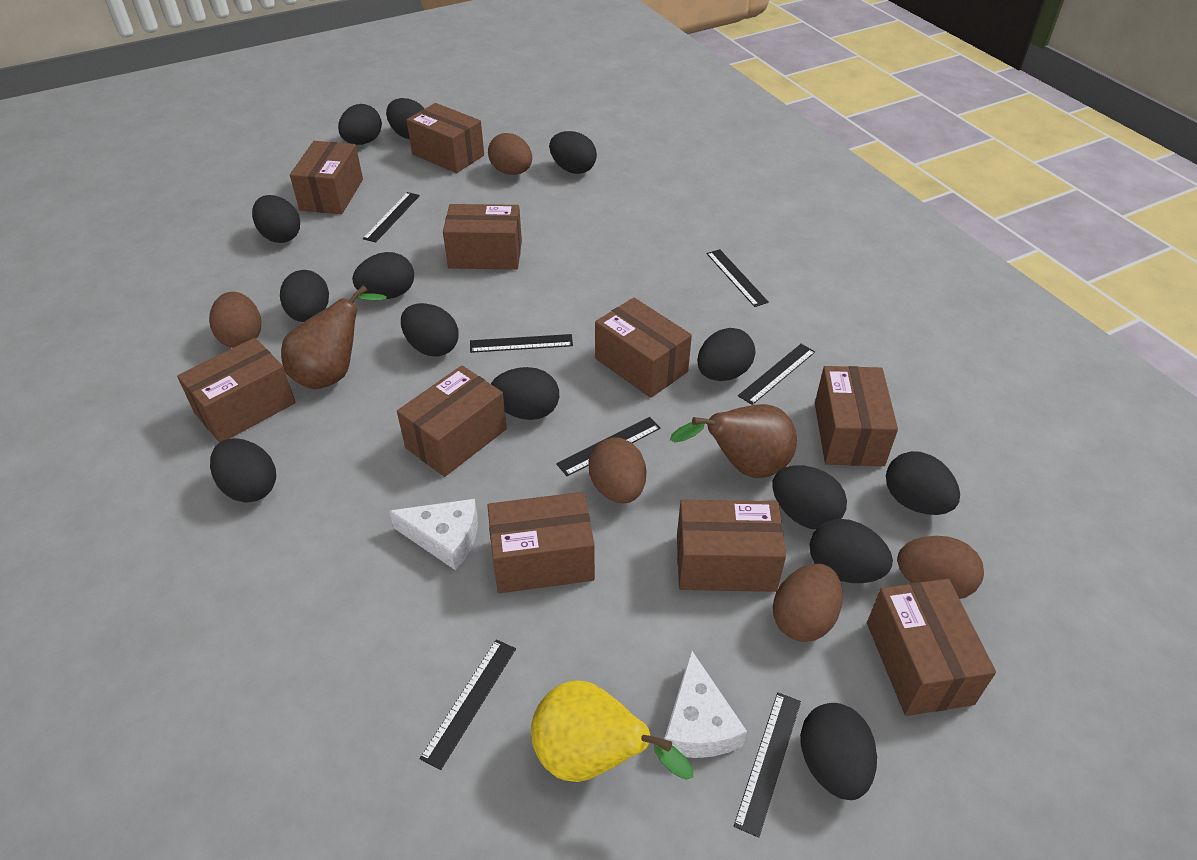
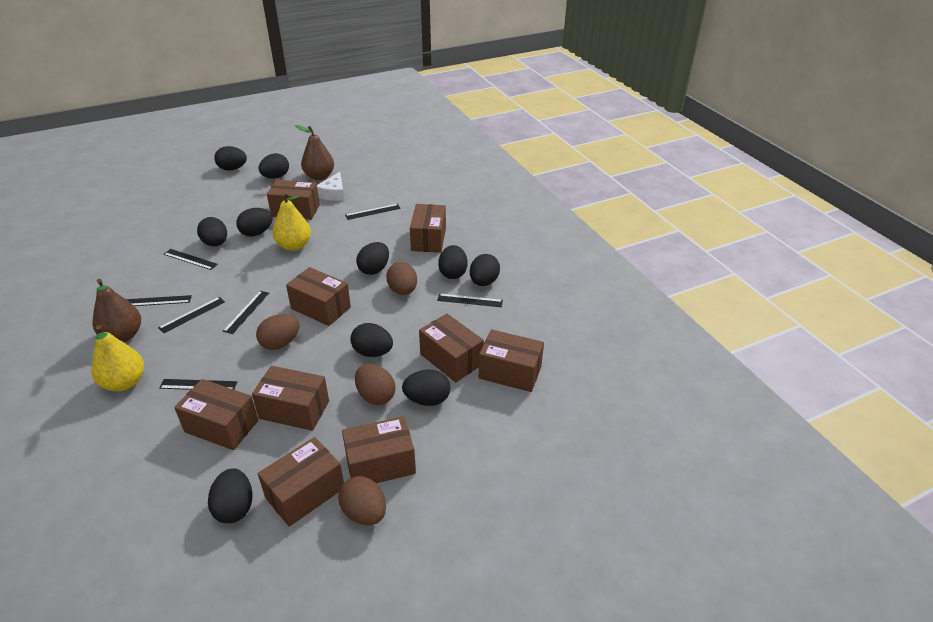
black egg: 14 -> 10
brown box: 10 -> 9
brown egg: 5 -> 4
white cheese: 2 -> 1
yellow pear: 1 -> 2

